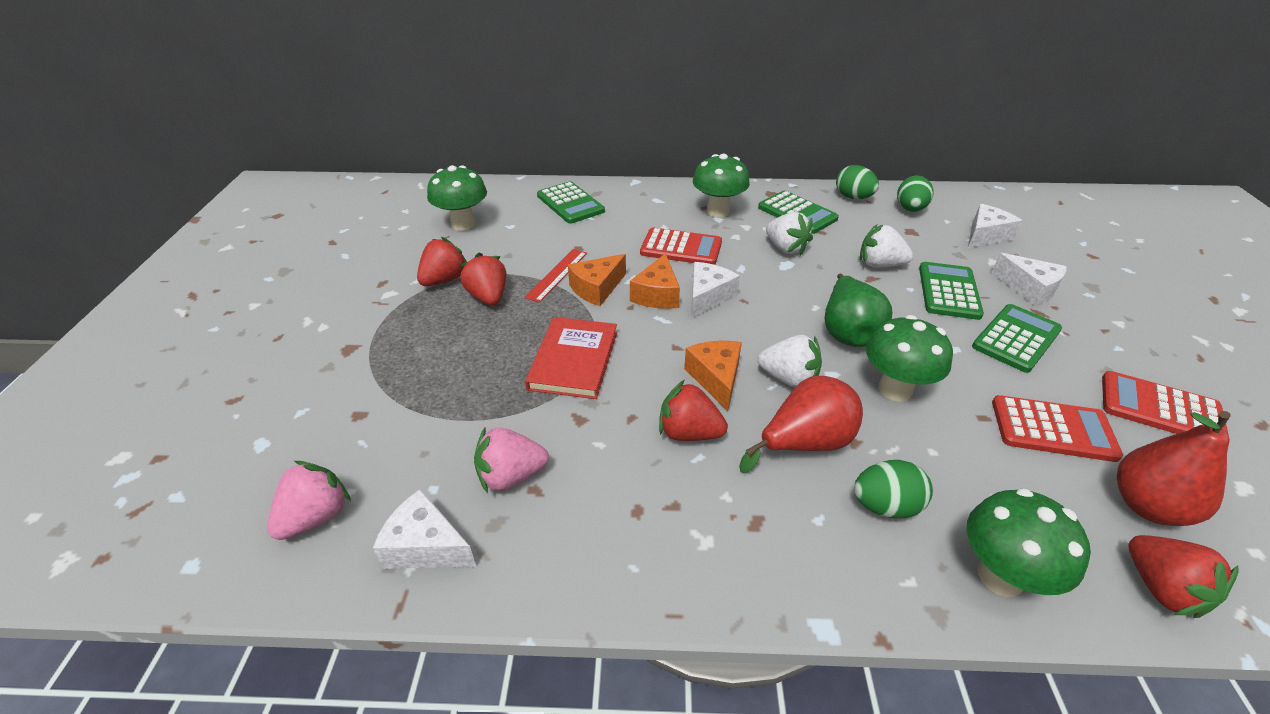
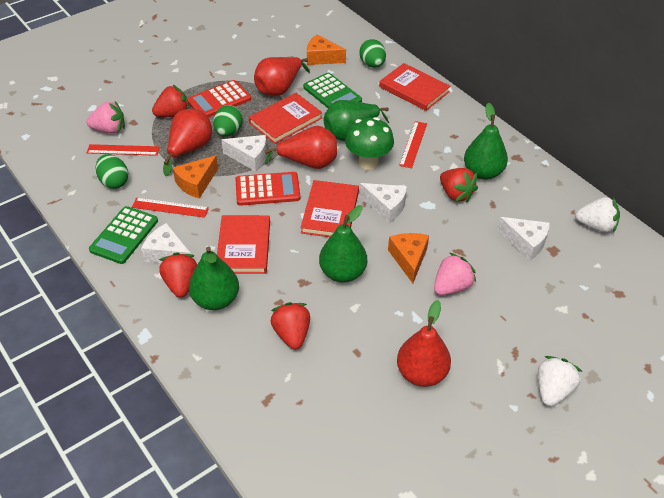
green calculator: 4 -> 2
green mushroom: 4 -> 1
green pear: 1 -> 4
red book: 1 -> 4
red calculator: 3 -> 2
red pear: 2 -> 4
red ruler: 1 -> 3
white strawberry: 3 -> 2

